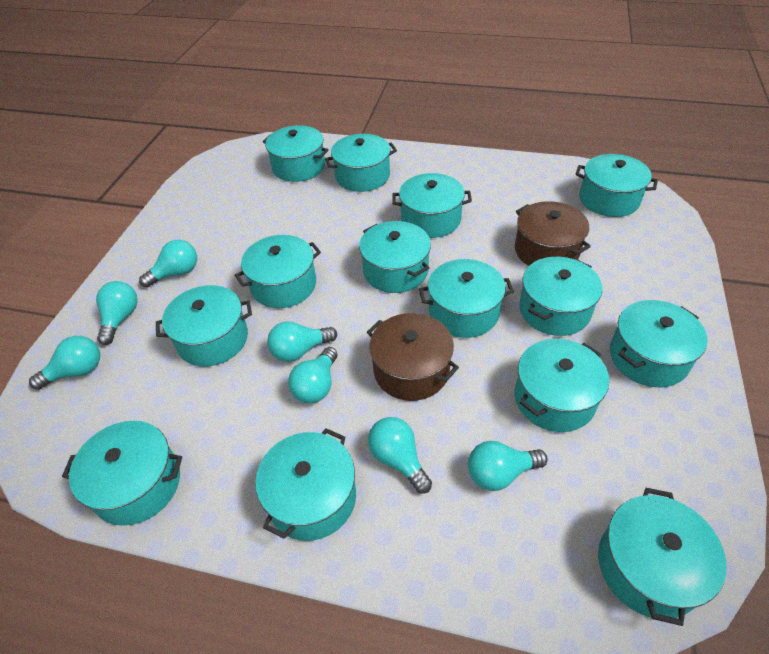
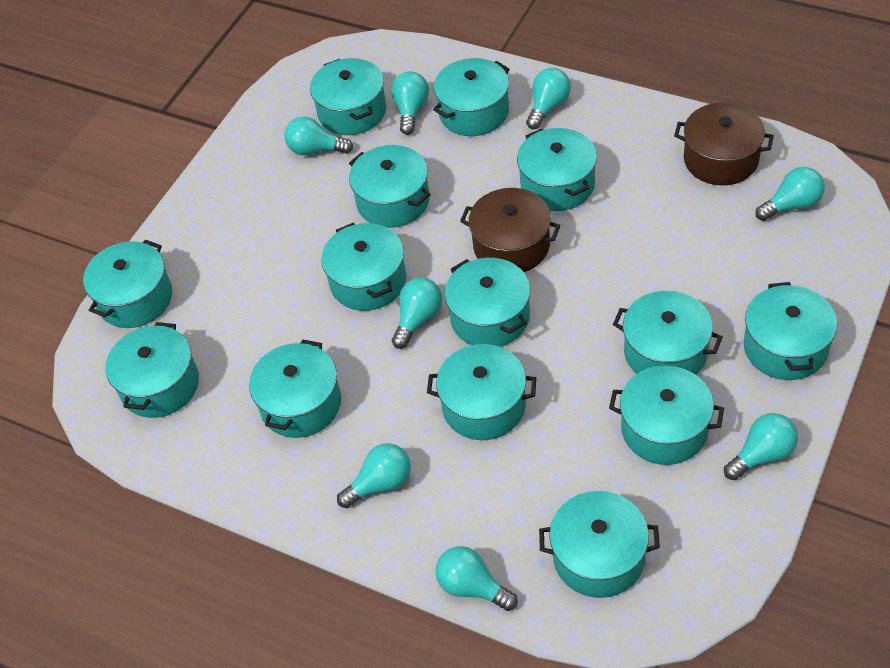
turquoise light bulb: 7 -> 8

